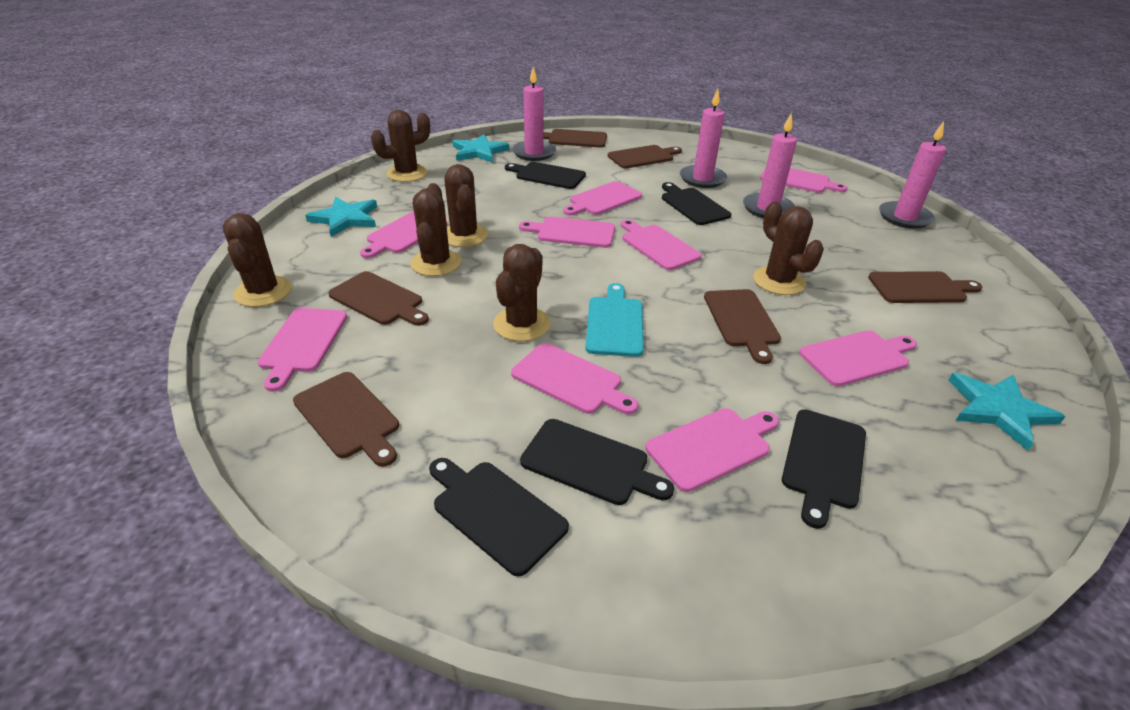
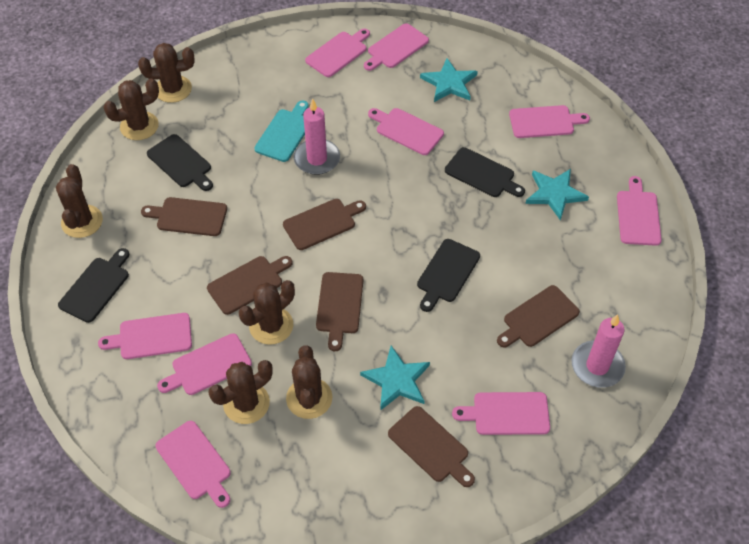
black cutting board: 5 -> 4
pink candle: 4 -> 2

